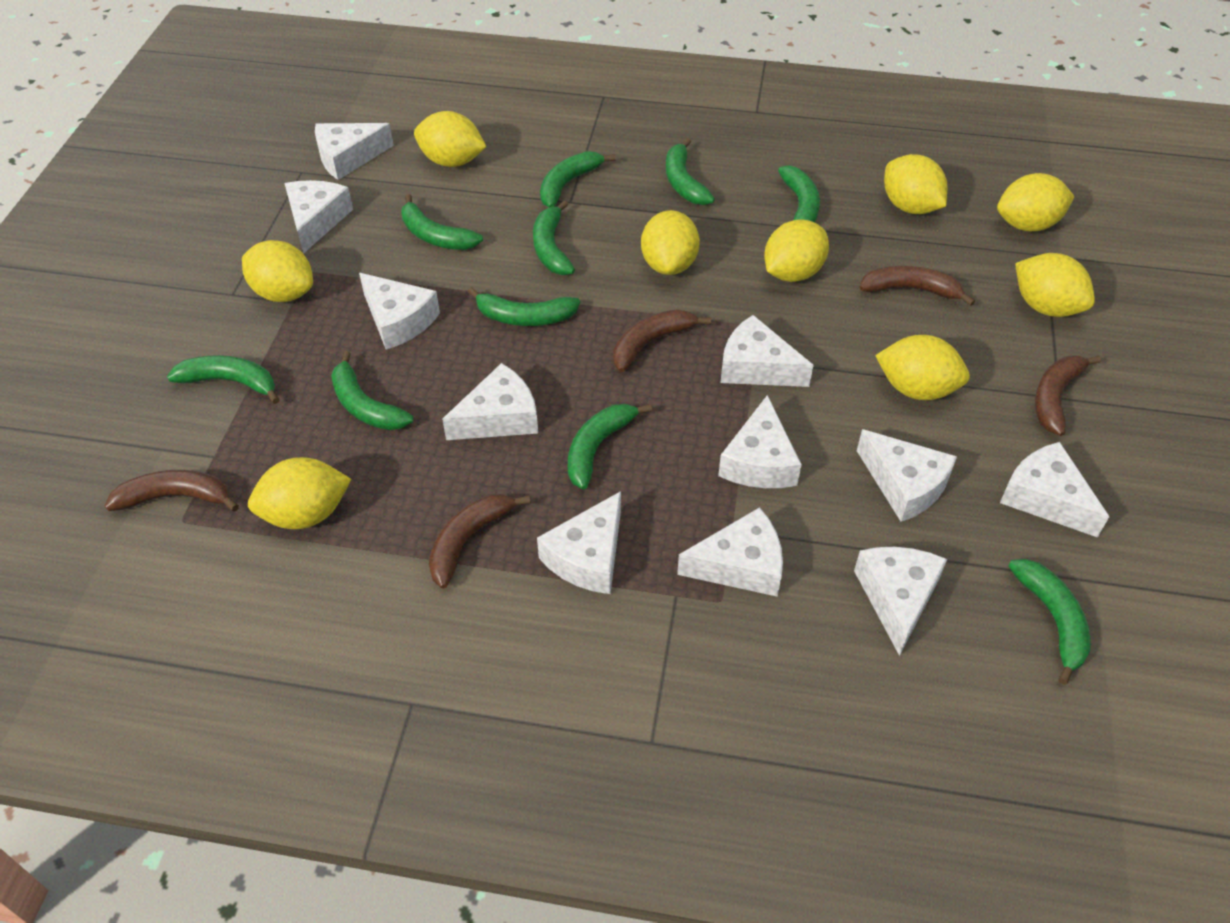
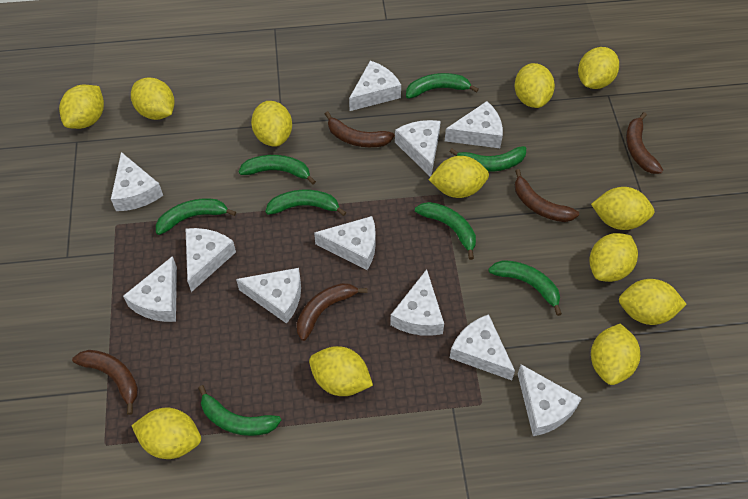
green banana: 10 -> 8
yellow lemon: 9 -> 12

